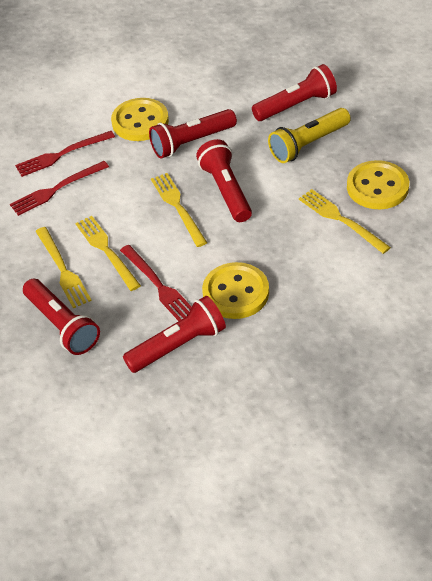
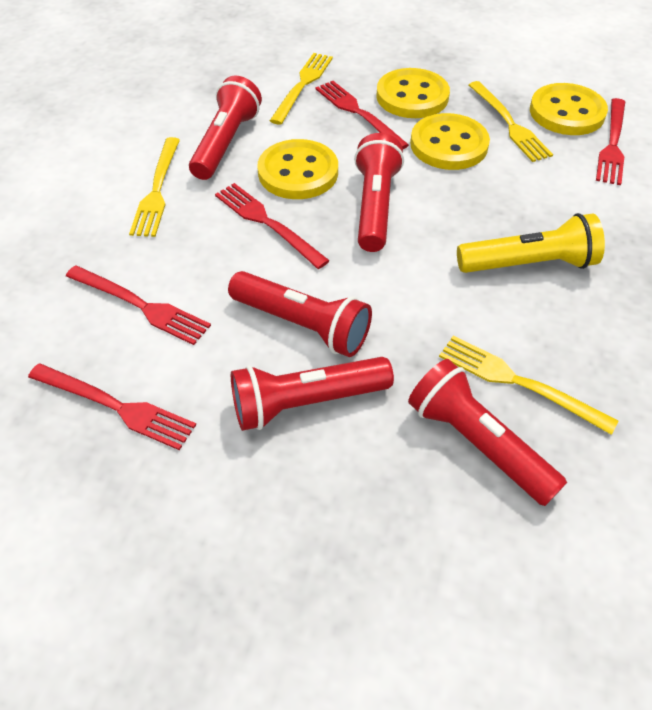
red fork: 3 -> 5
yellow button: 3 -> 4

